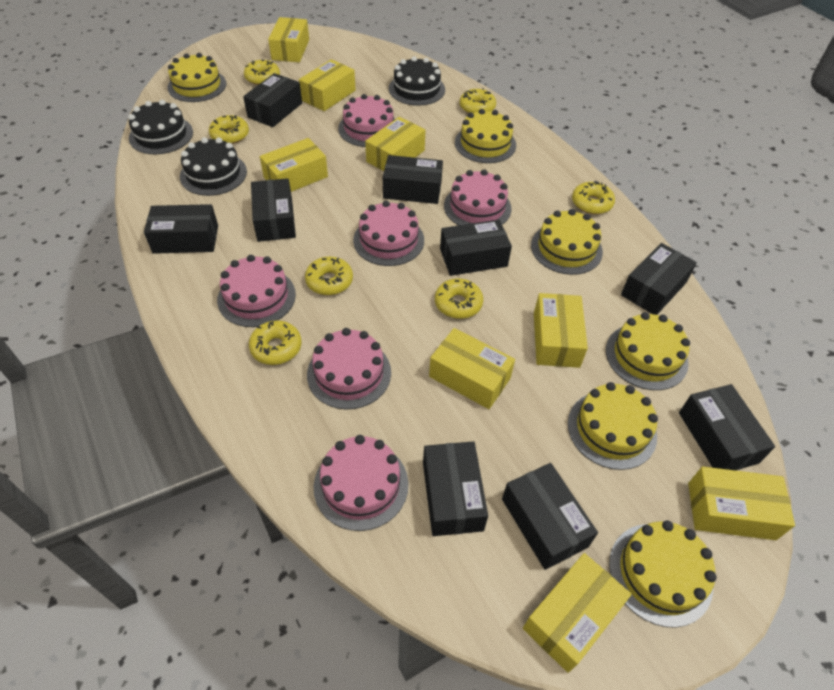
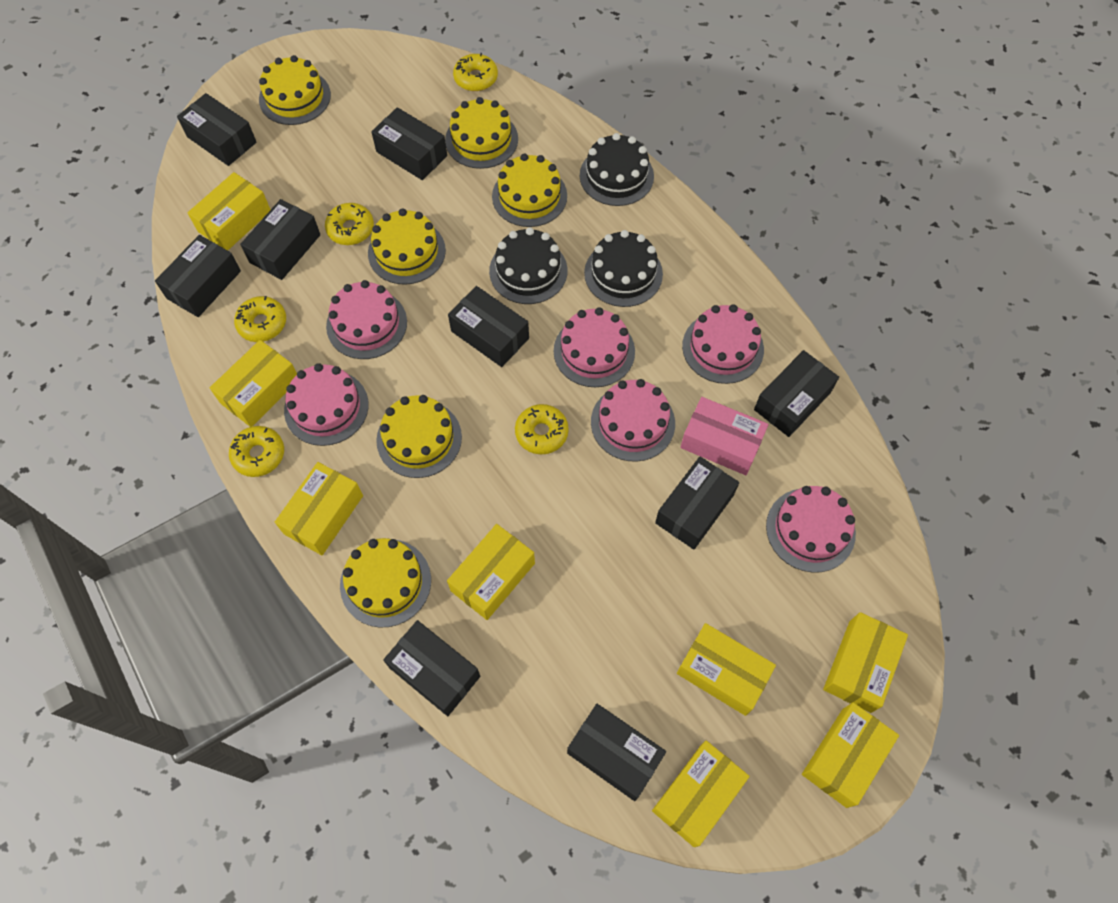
pink box: 0 -> 1
yellow donut: 7 -> 5

